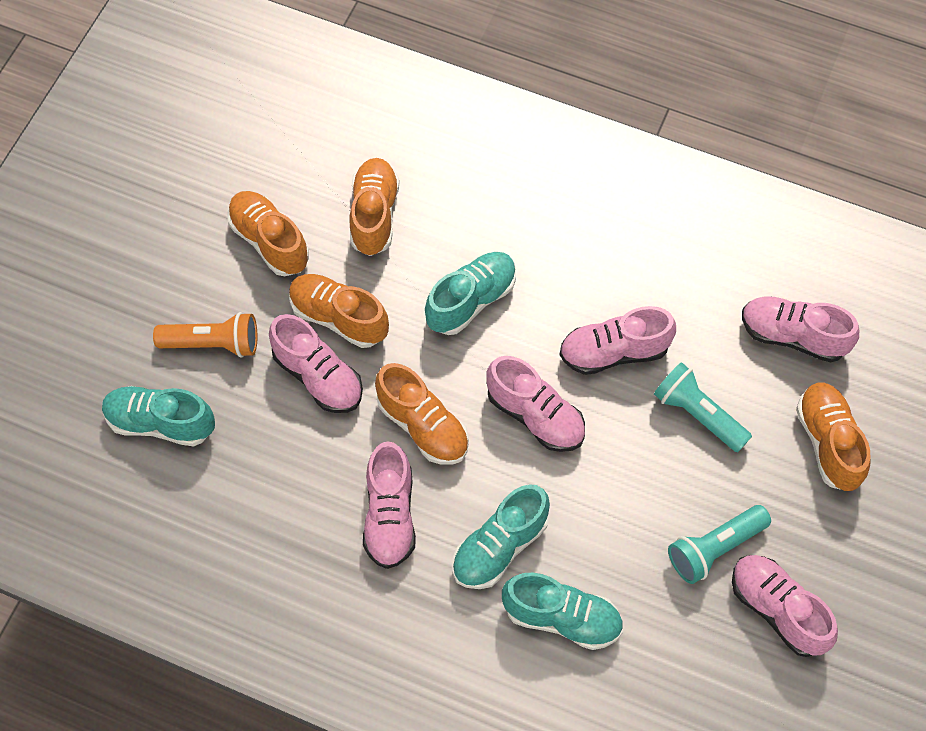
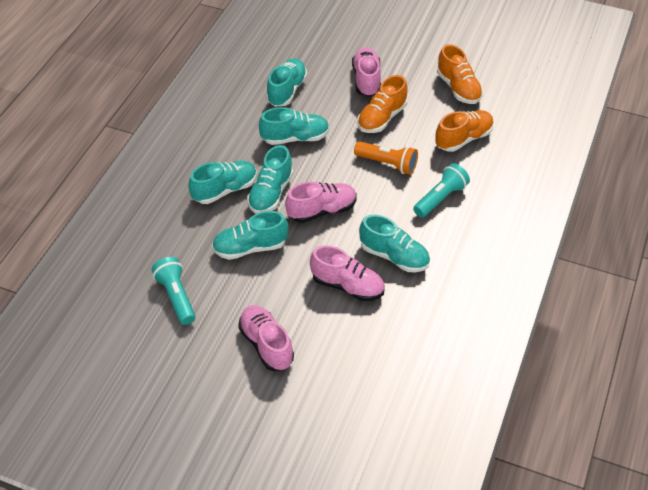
orange shoe: 5 -> 3
pink shoe: 6 -> 4
turquoise shoe: 4 -> 6

